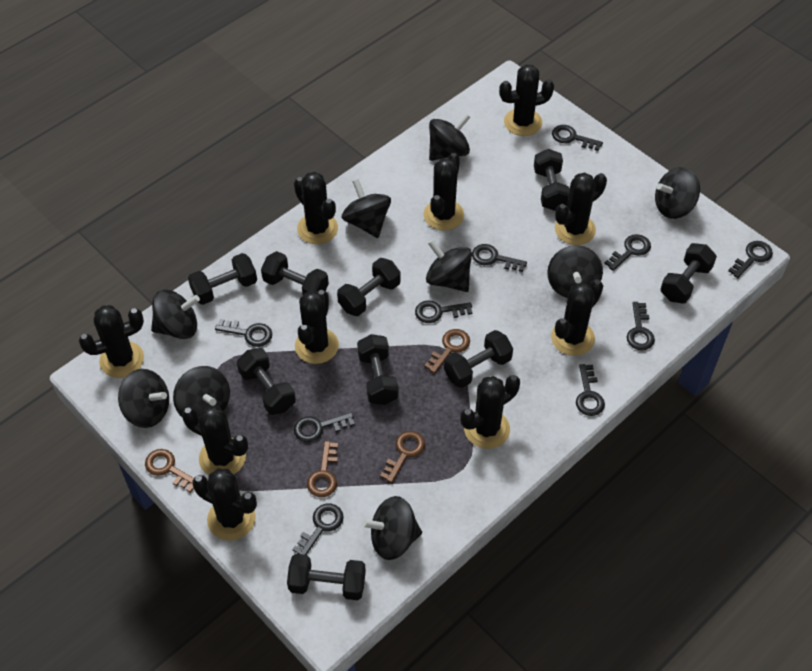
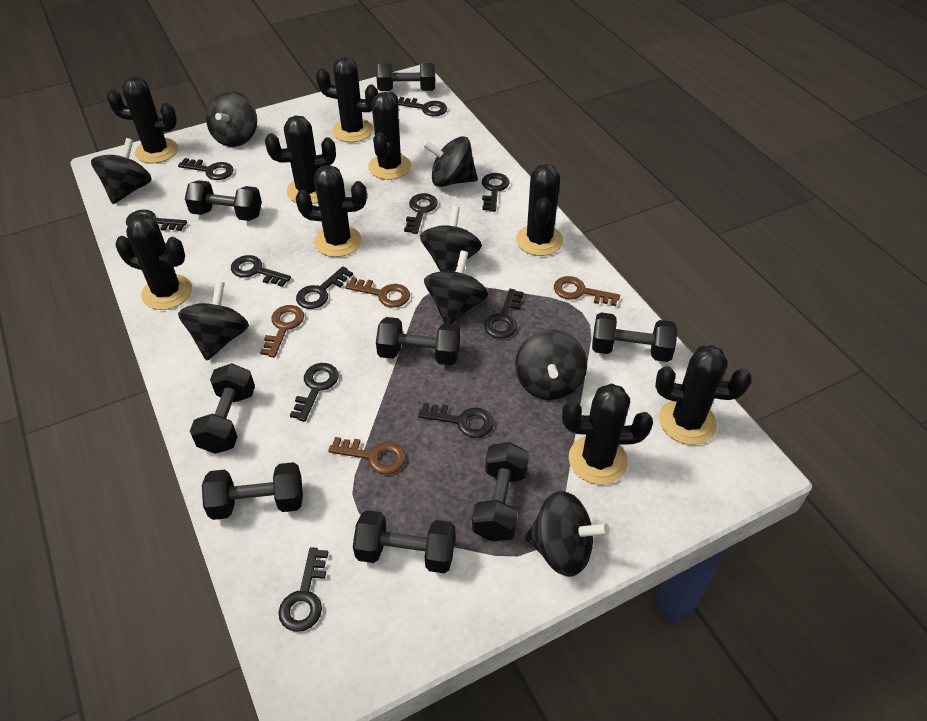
black cactus: 10 -> 9
black dumbbell: 9 -> 8
black key: 10 -> 11
black spinning top: 9 -> 8

